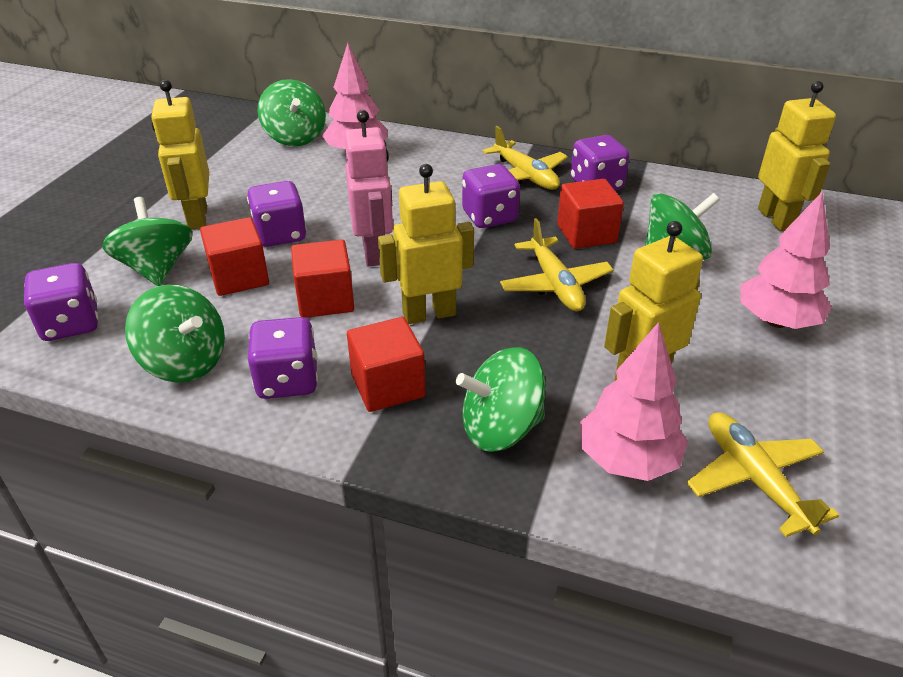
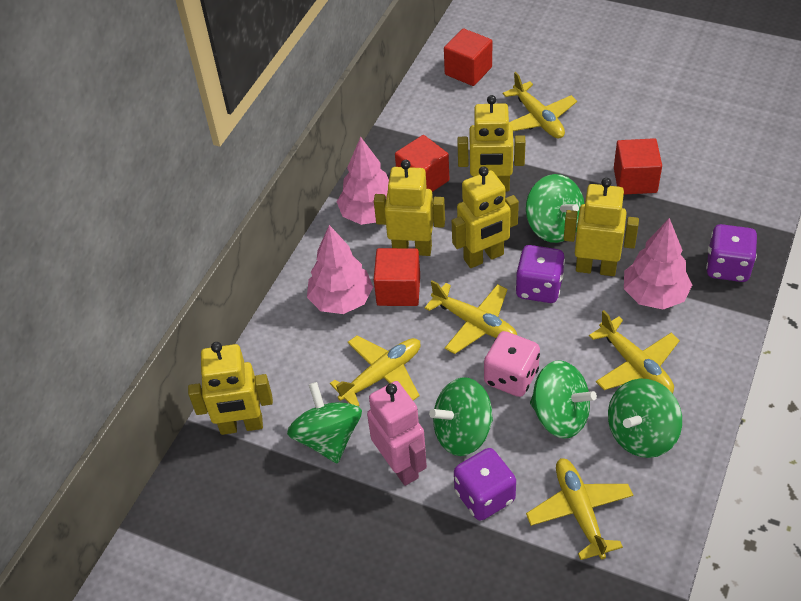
pink dice: 0 -> 1
purple dice: 5 -> 3
yellow plane: 3 -> 5
yellow robot: 4 -> 5

